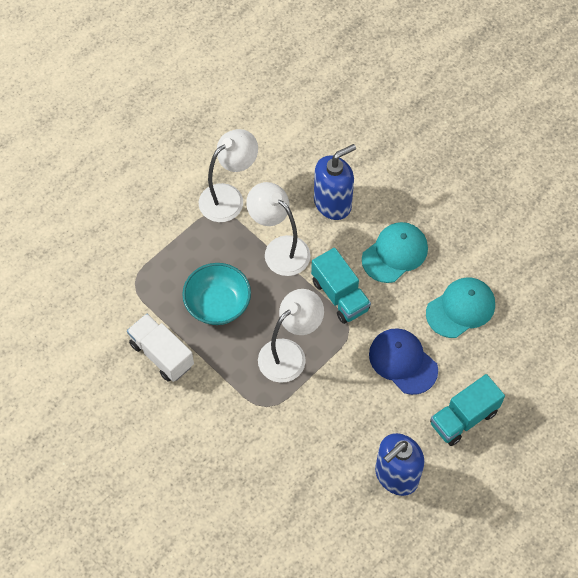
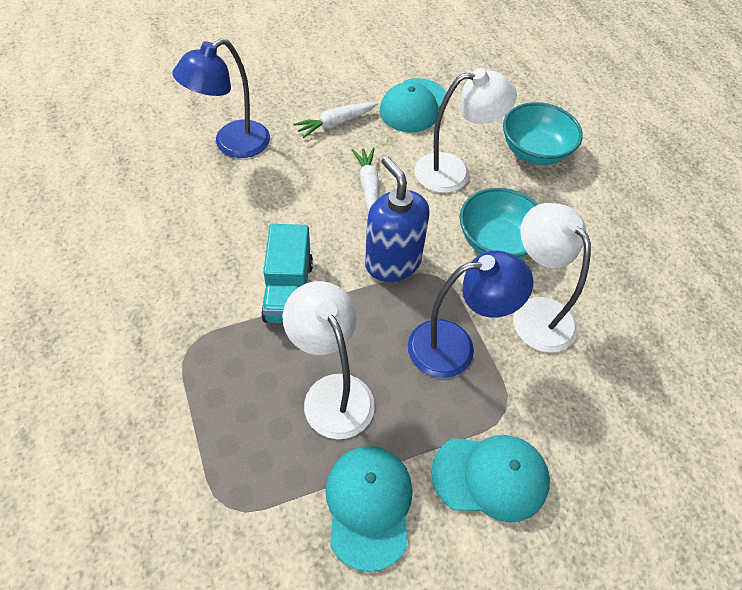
blue cap: 1 -> 0
blue lamp: 0 -> 2
blue soap dispenser: 2 -> 1
turquoise bowl: 1 -> 2
turquoise cap: 2 -> 3
turquoise truck: 2 -> 1
white carrot: 0 -> 2
white truck: 1 -> 0

